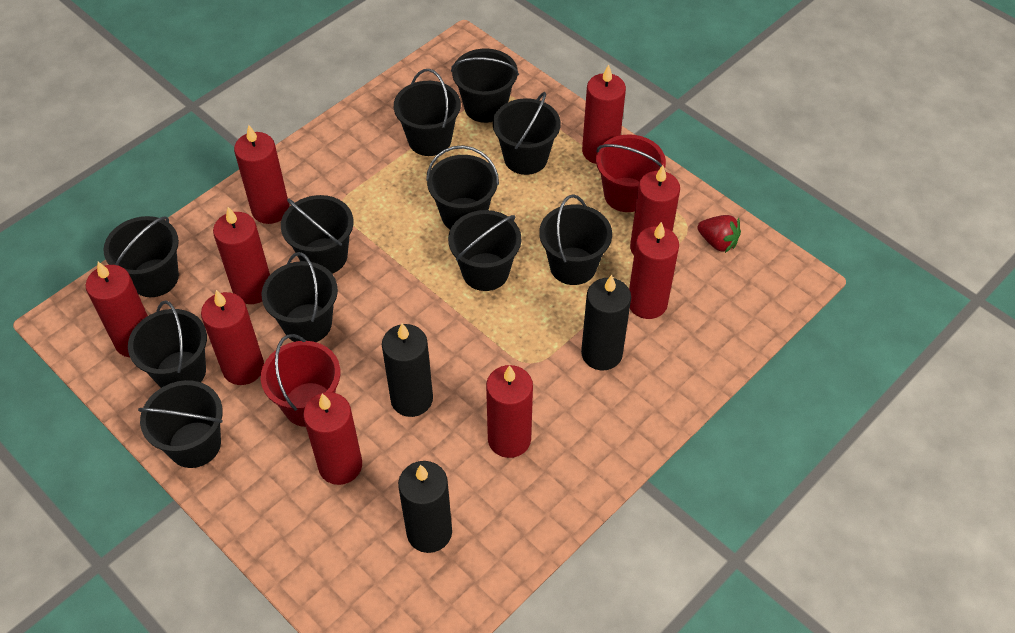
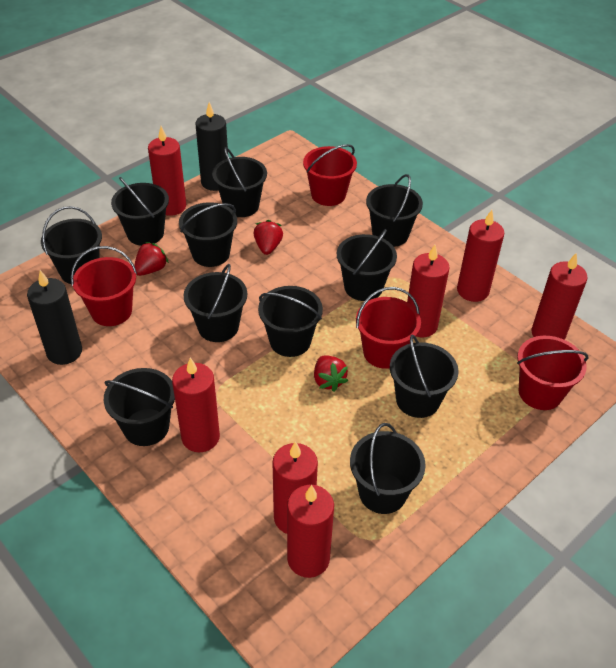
black candle: 3 -> 2
red bucket: 2 -> 4
red candle: 9 -> 7
red strawberry: 1 -> 3

